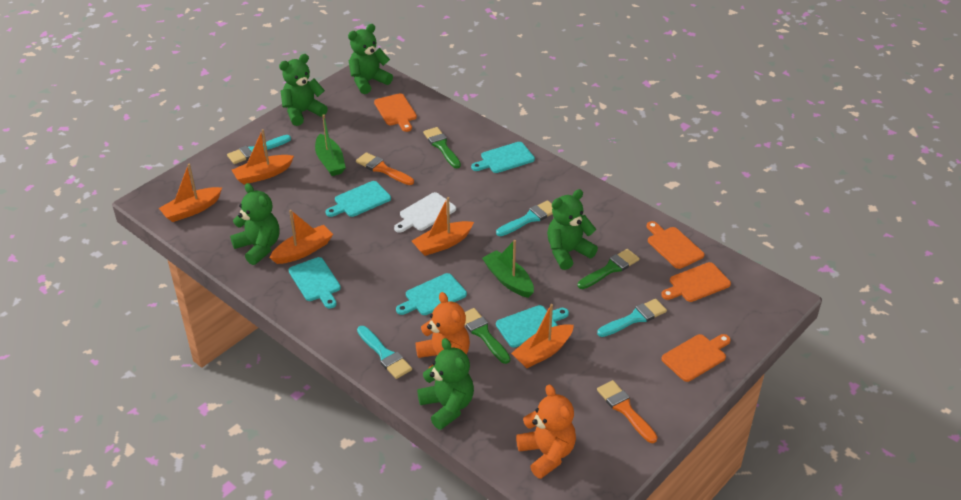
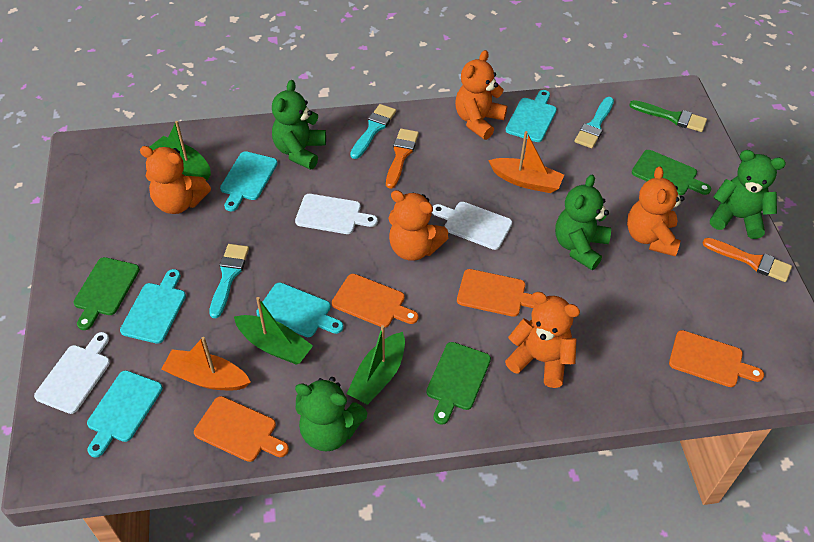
green boat: 2 -> 3
green brush: 3 -> 1
green cutting board: 0 -> 3
green teddy bear: 5 -> 4
orange boat: 5 -> 2
orange teddy bear: 2 -> 5
turquoise brush: 4 -> 3
white cutting board: 1 -> 3

